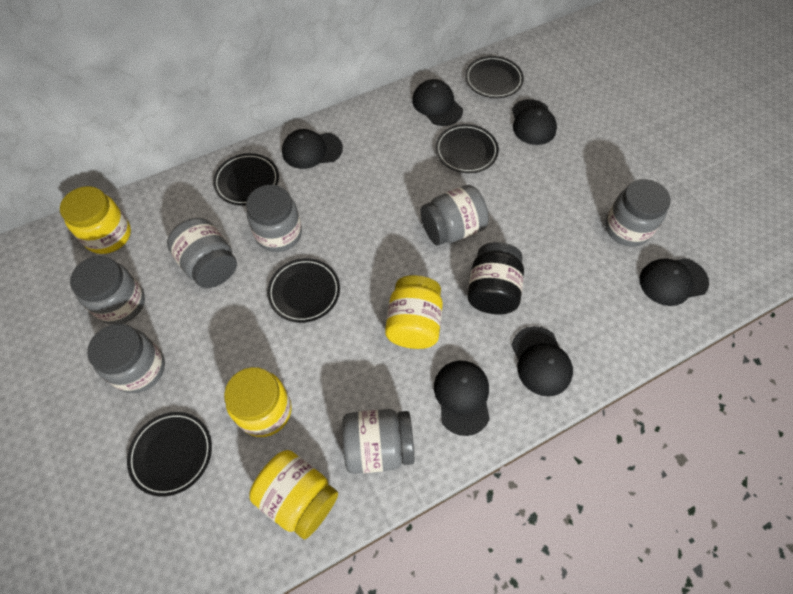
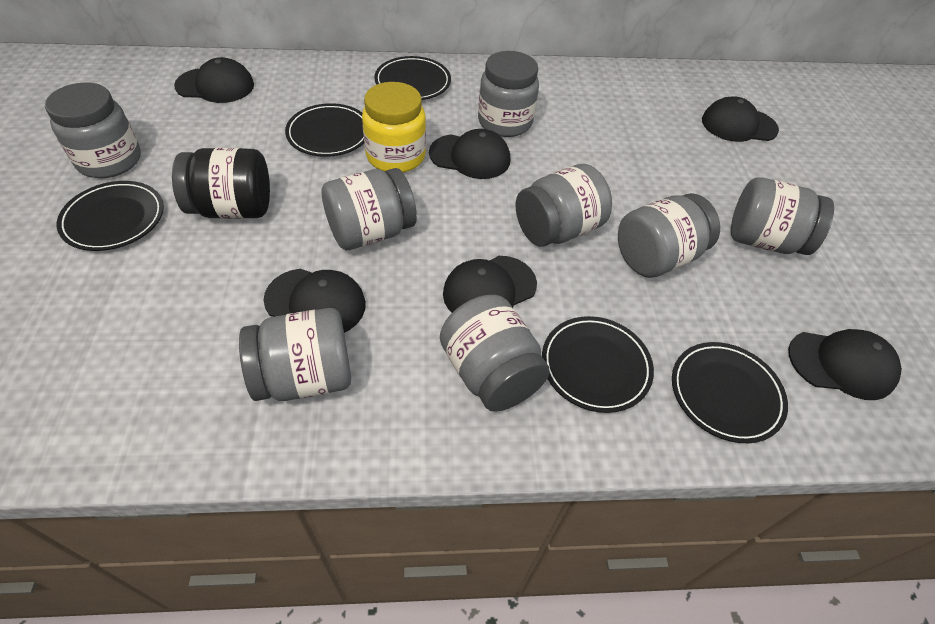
grey jar: 7 -> 8
yellow jar: 4 -> 1

